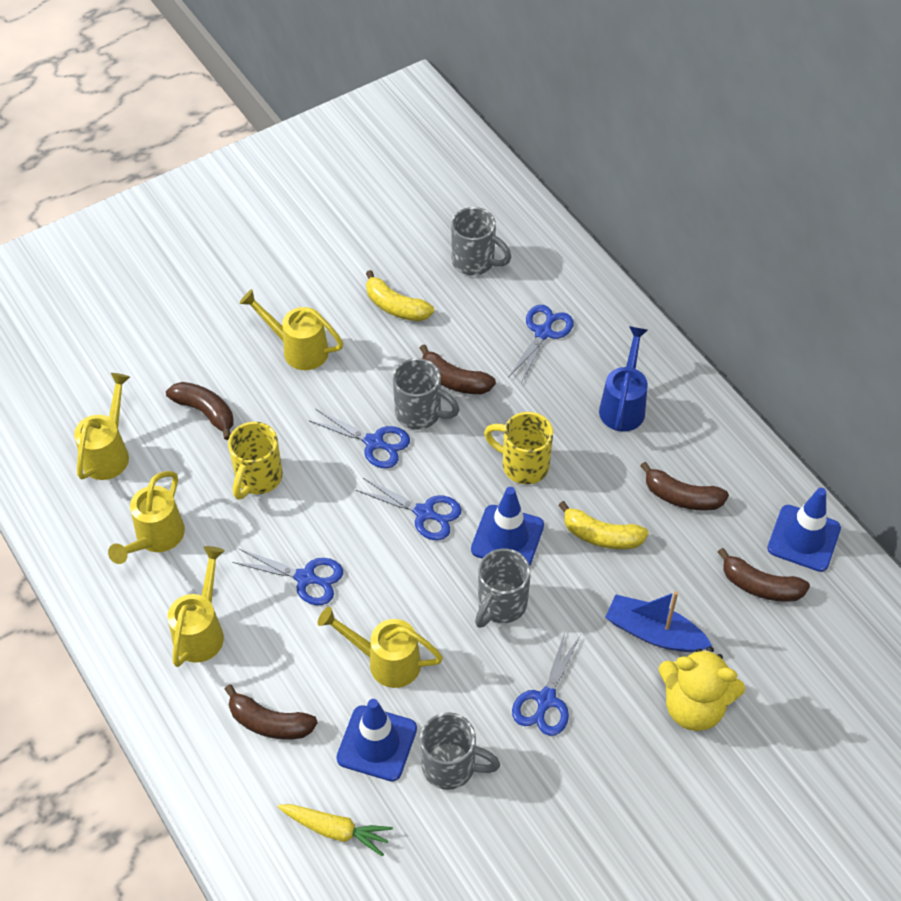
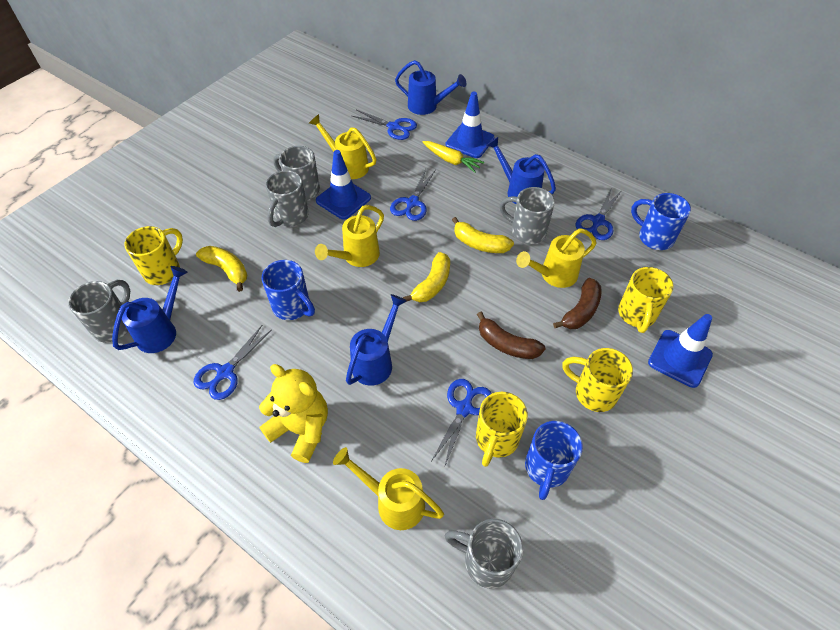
blue boat: 1 -> 0
blue mug: 0 -> 3
blue watering can: 1 -> 4
brown banana: 5 -> 2
grey mug: 4 -> 5
yellow banana: 2 -> 3
yellow mug: 2 -> 4
yellow watering can: 5 -> 4

